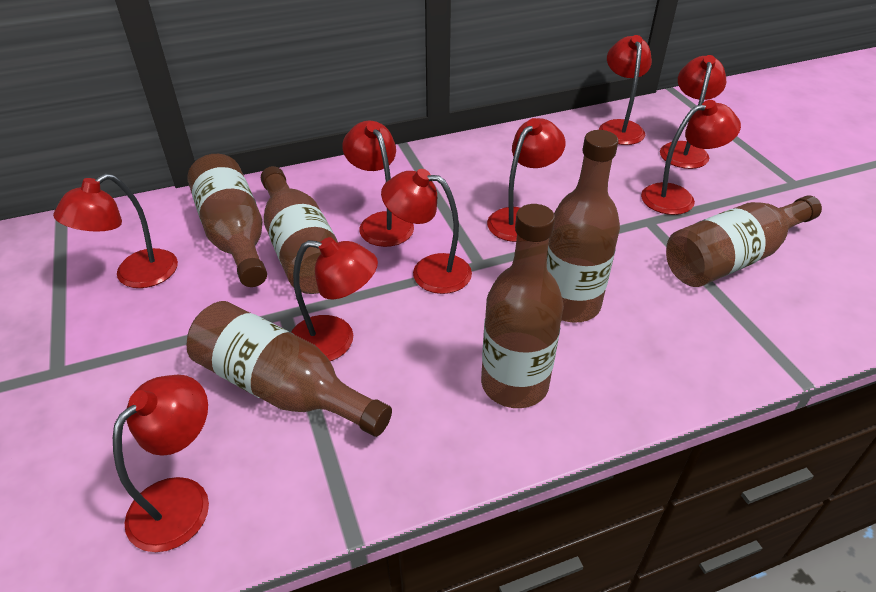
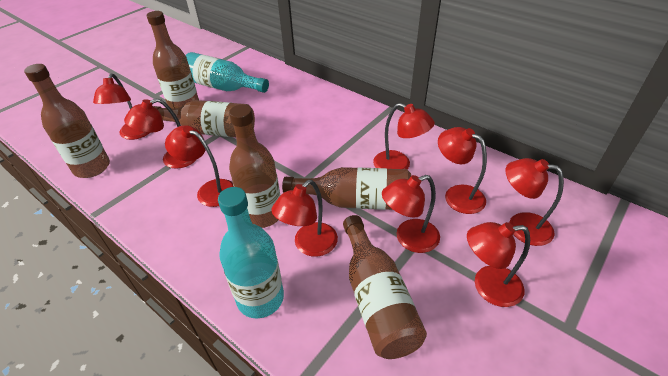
turquoise bottle: 0 -> 2

